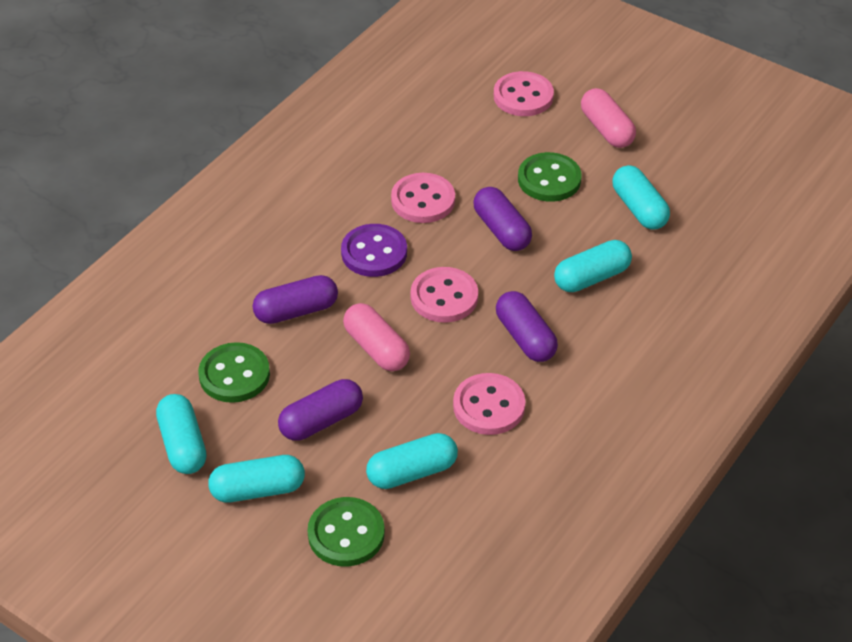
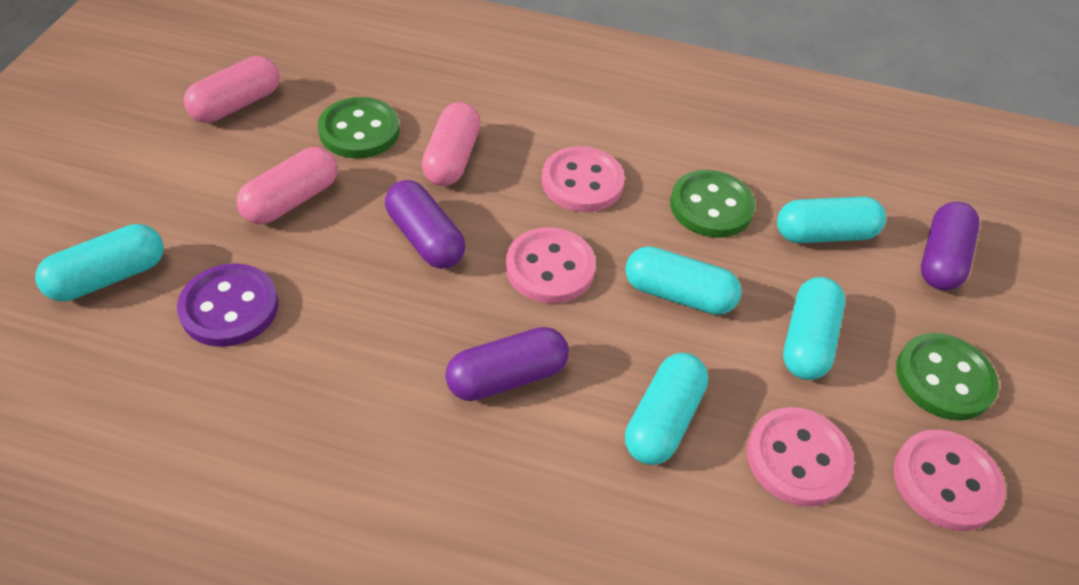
pink capsule: 2 -> 3
purple capsule: 4 -> 3

